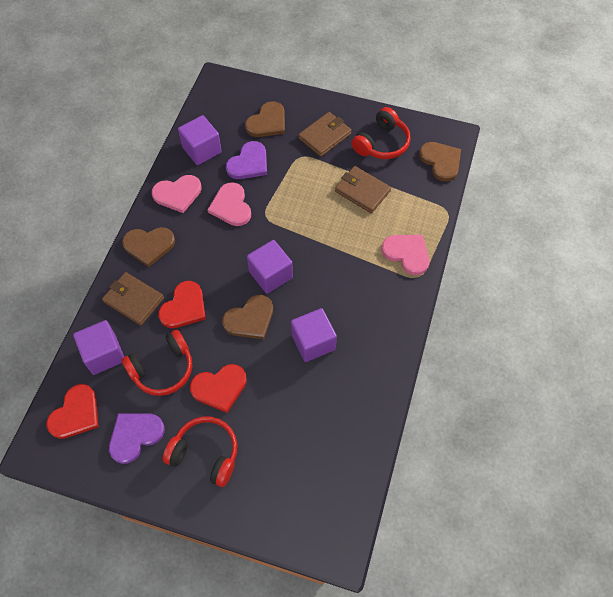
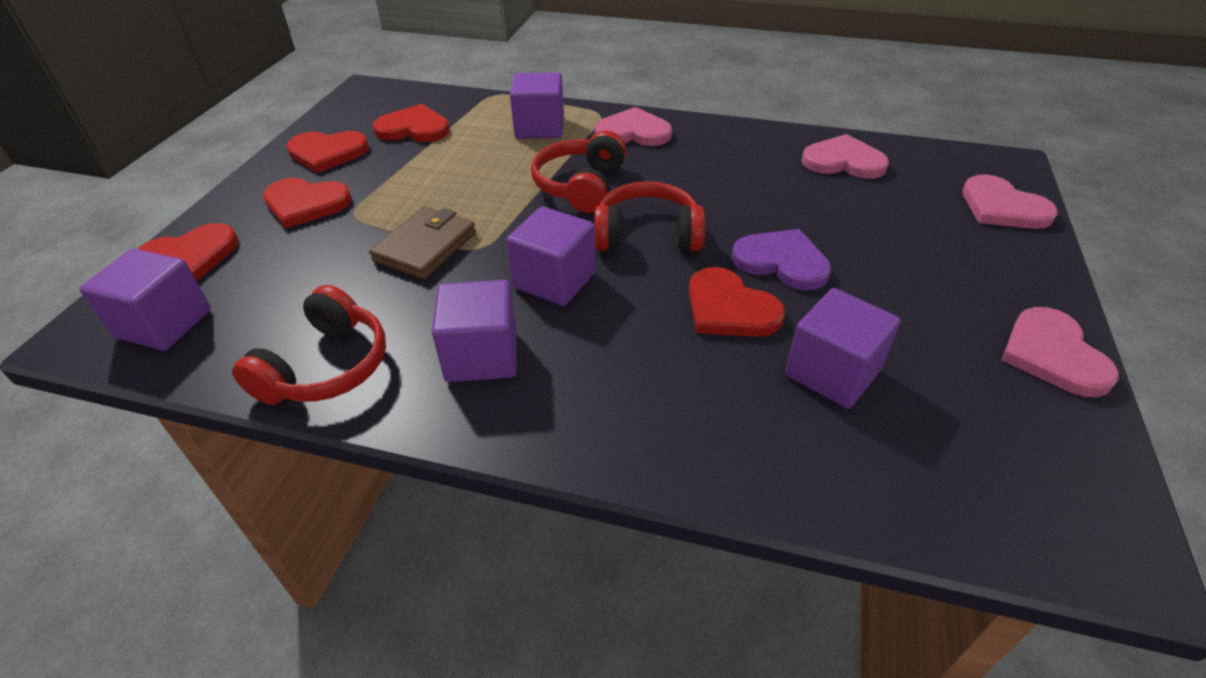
brown heart: 4 -> 0
brown wallet: 3 -> 1
pink heart: 3 -> 4
purple cube: 4 -> 5
purple heart: 2 -> 1
red heart: 3 -> 5

